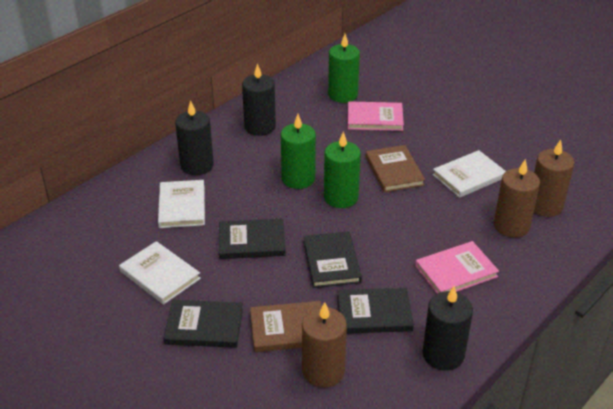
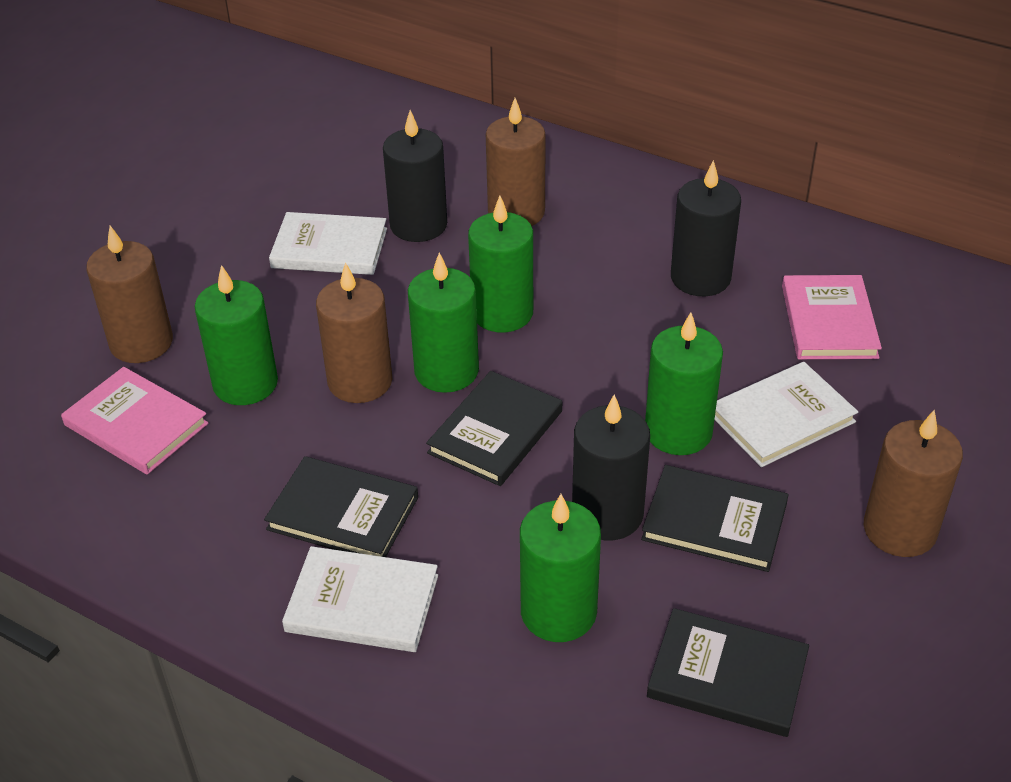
brown book: 2 -> 0
brown candle: 3 -> 4
green candle: 3 -> 5

